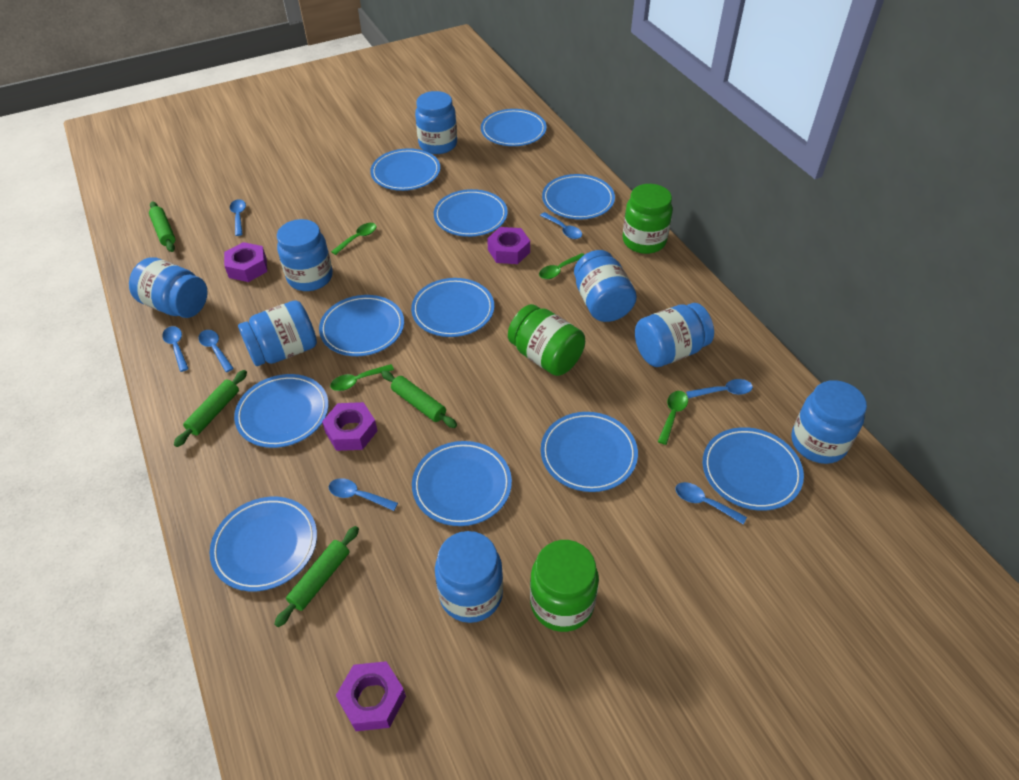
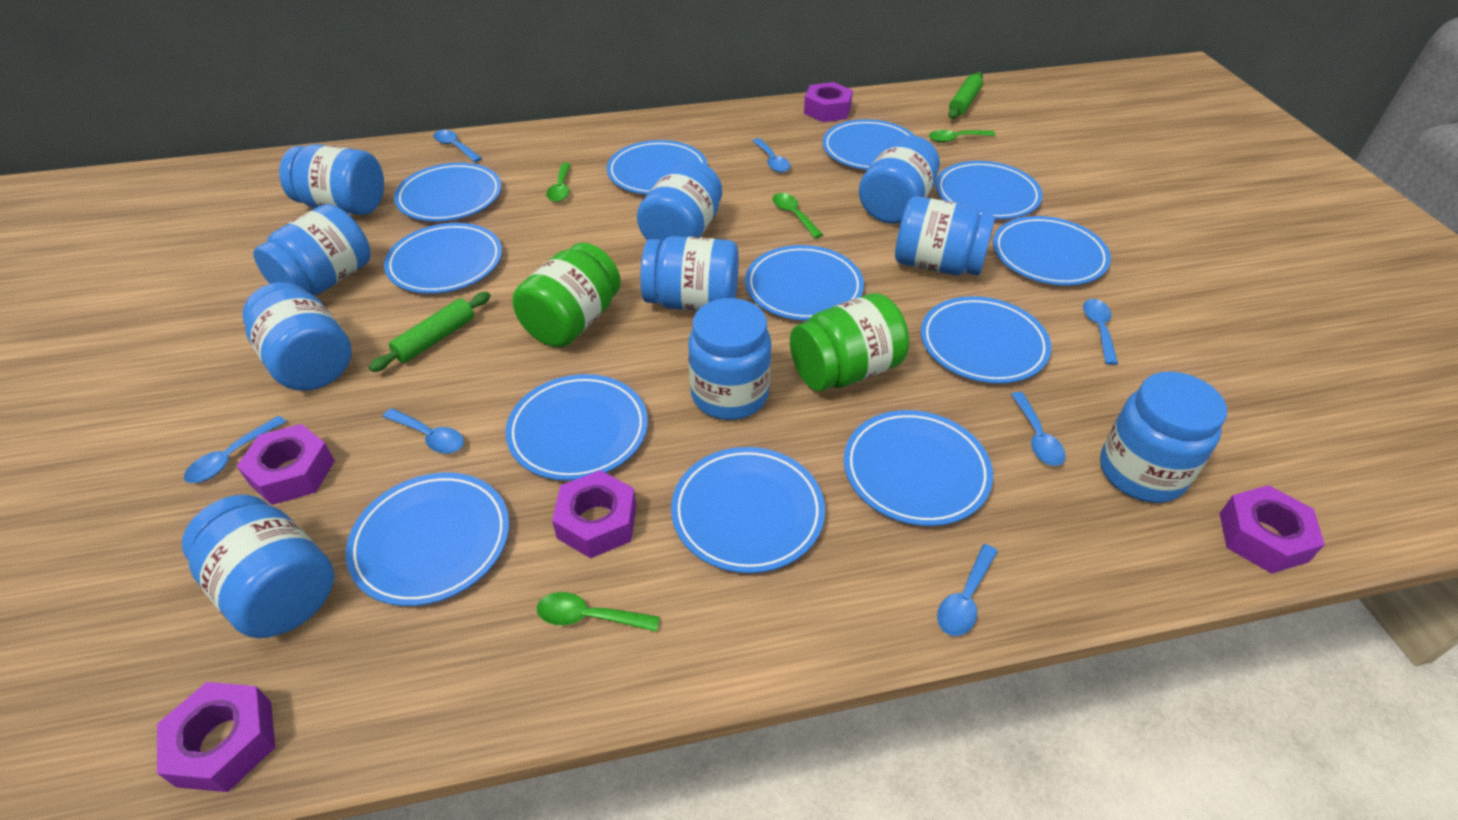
blue jar: 8 -> 10
blue plate: 11 -> 12
green jar: 3 -> 2
green rolling pin: 4 -> 2
purple nut: 4 -> 5

